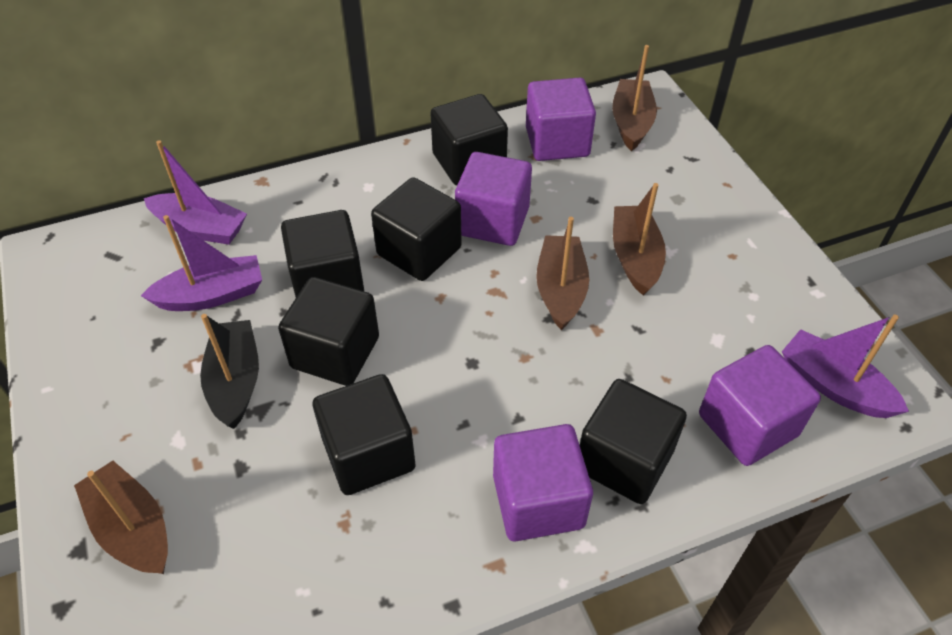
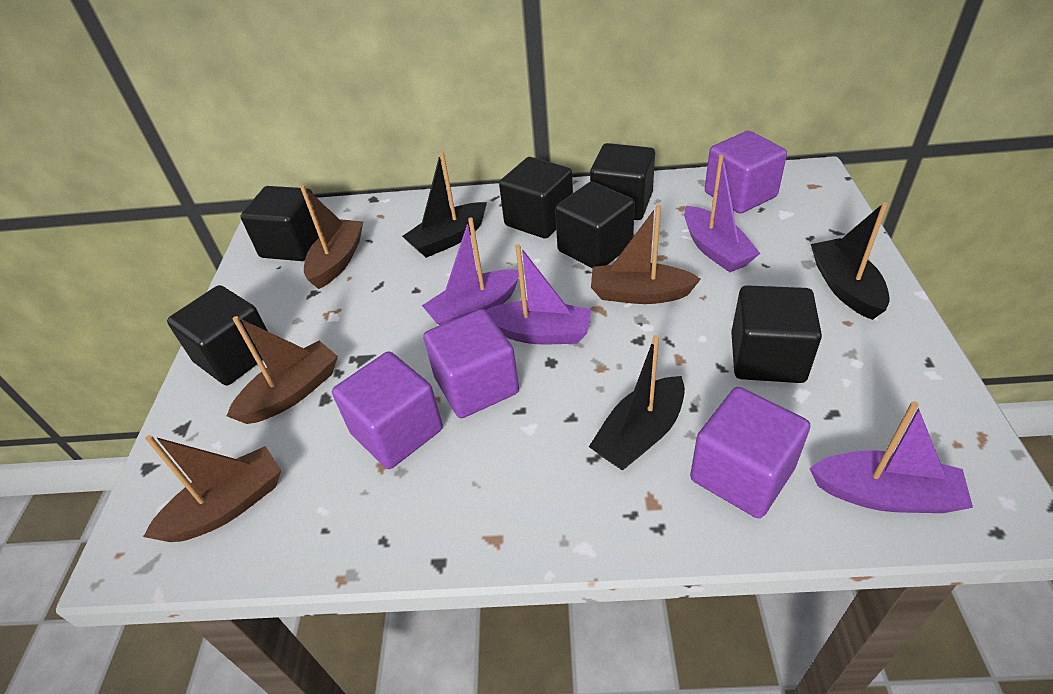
black boat: 1 -> 3
purple boat: 3 -> 4

